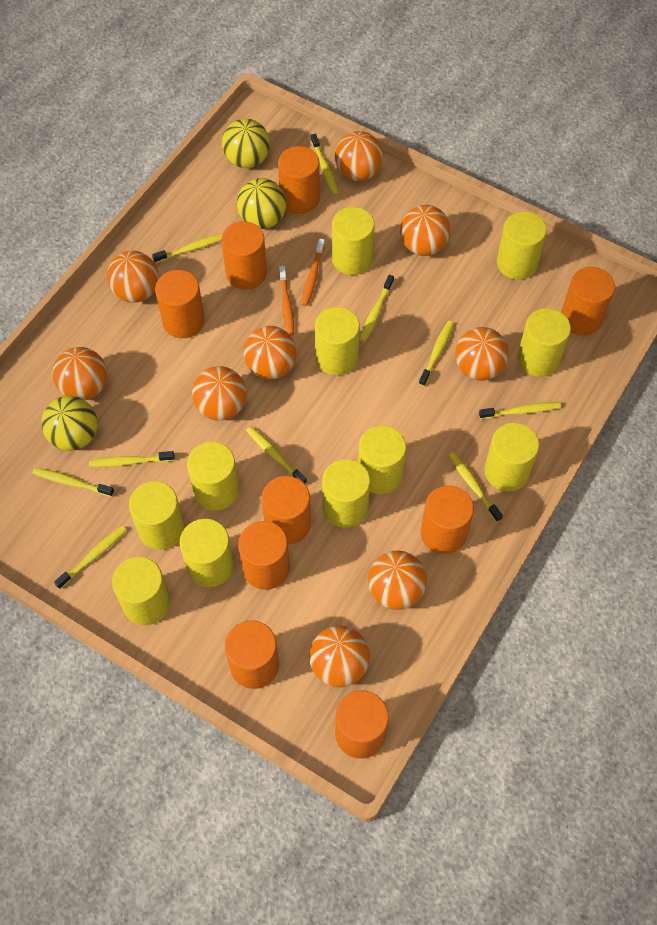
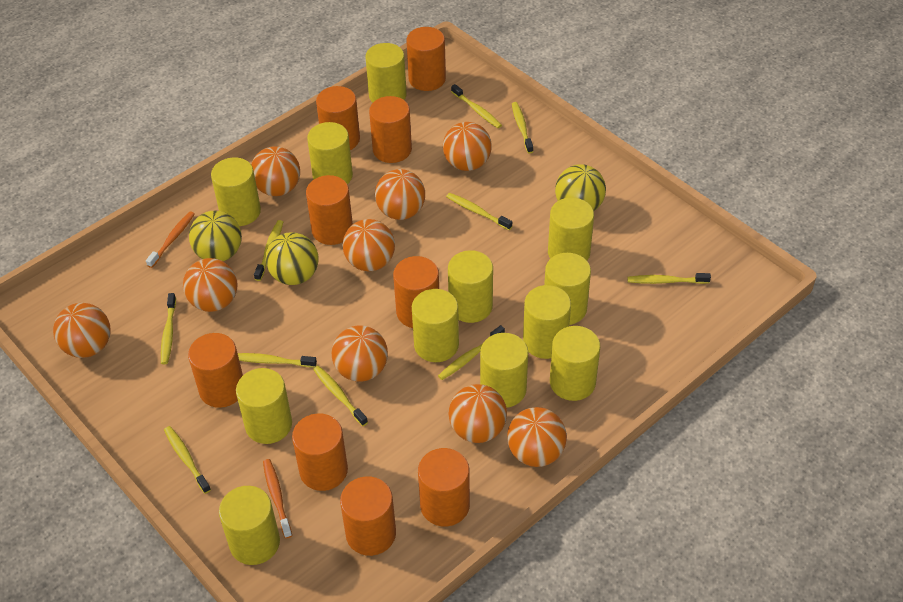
yellow cylinder: 11 -> 12

